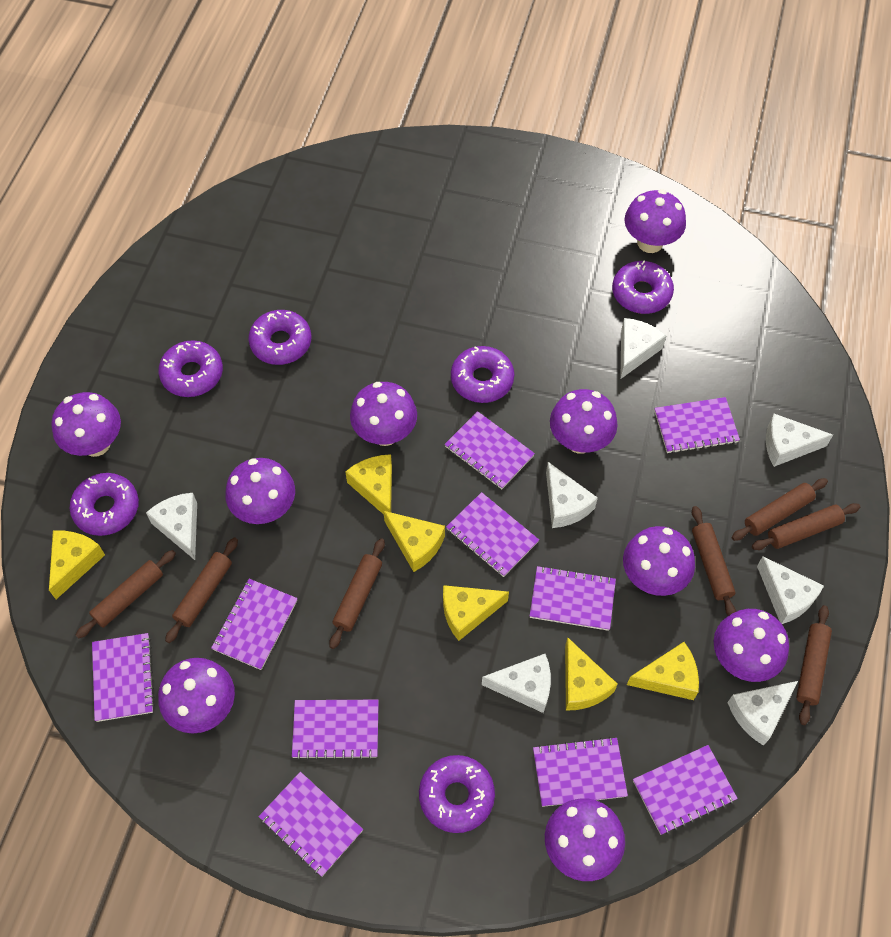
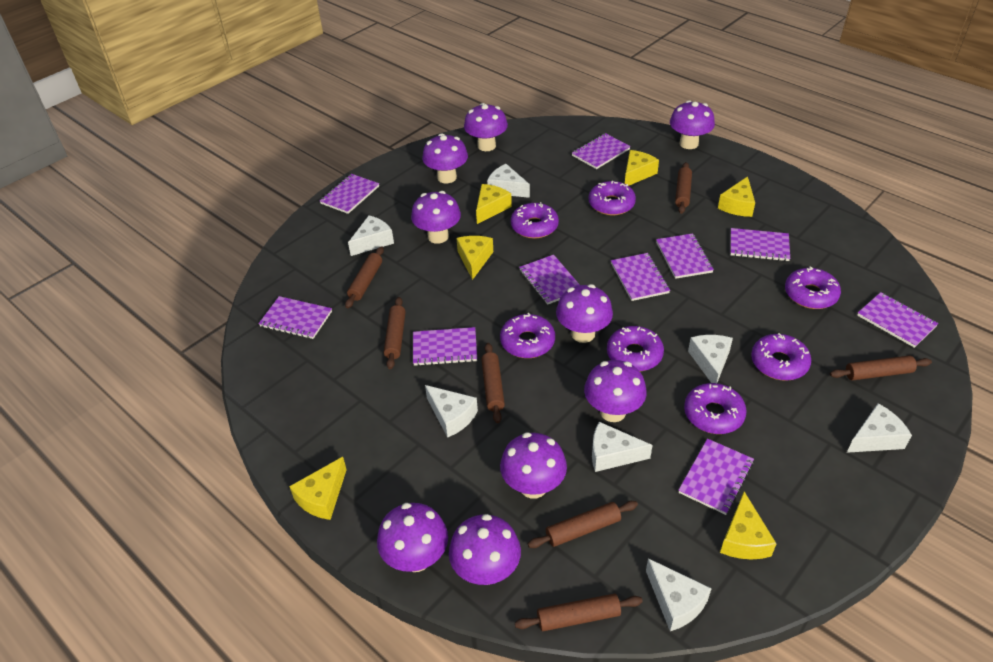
purple donut: 6 -> 7

